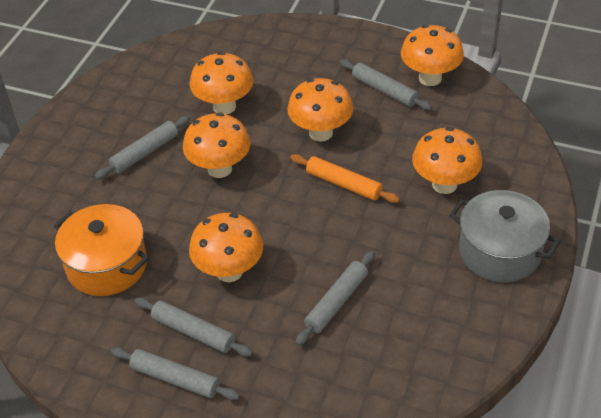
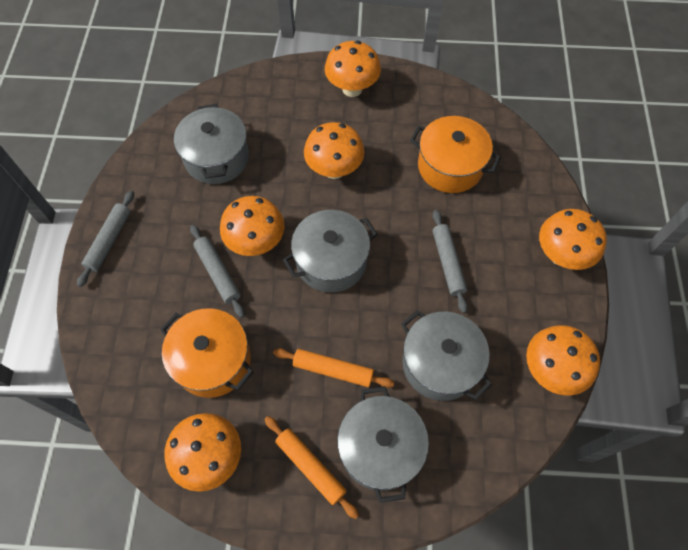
grey pot: 1 -> 4
grey rolling pin: 5 -> 3
orange pot: 1 -> 2
orange rolling pin: 1 -> 2

